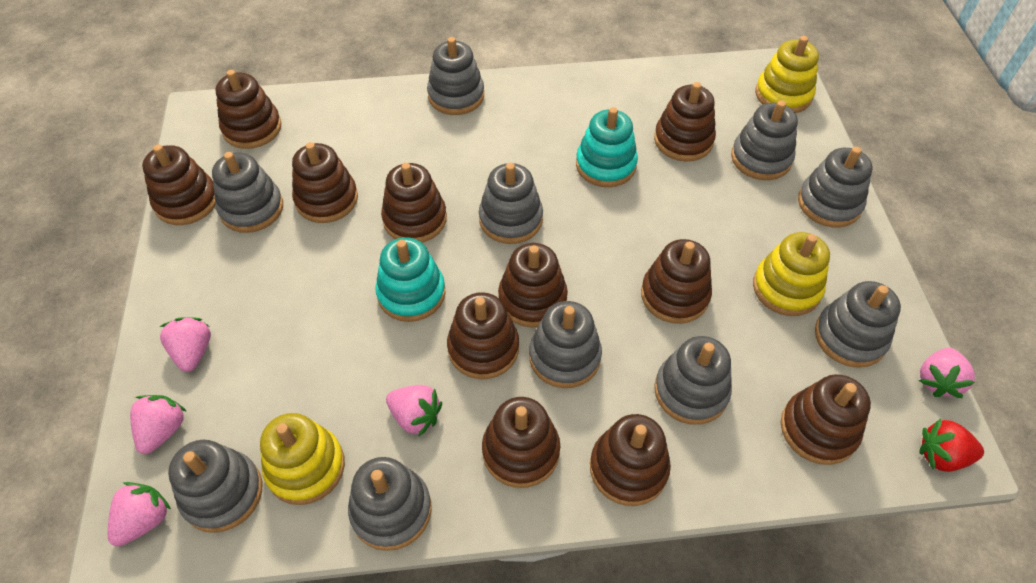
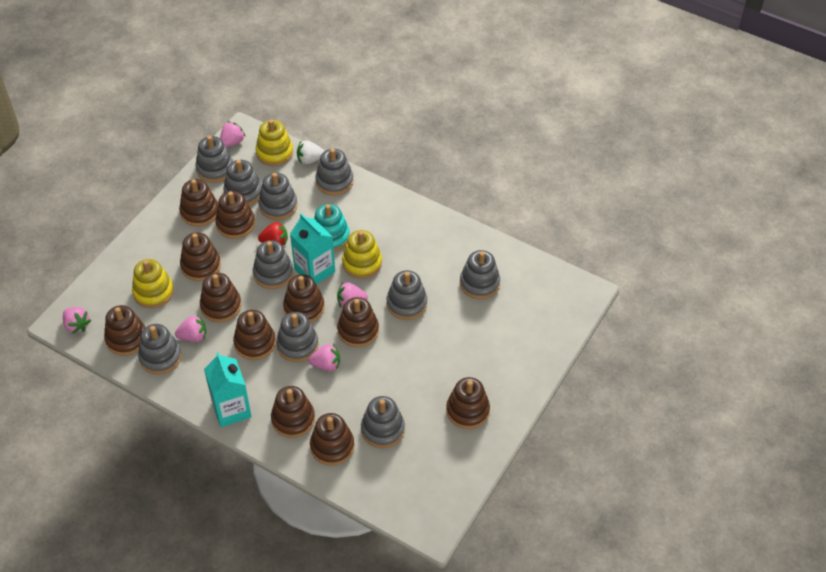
turquoise carton: 0 -> 2
turquoise stacking toy: 2 -> 1
white strawberry: 0 -> 1

